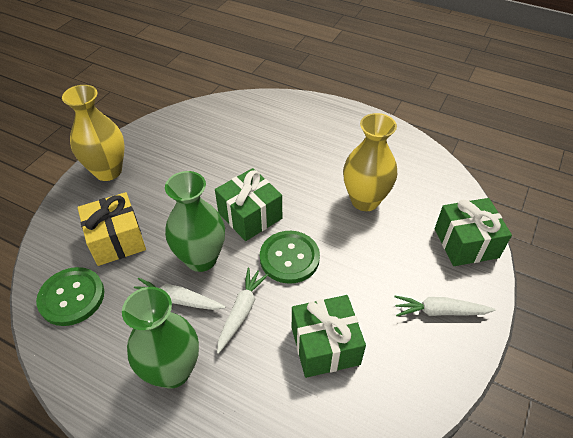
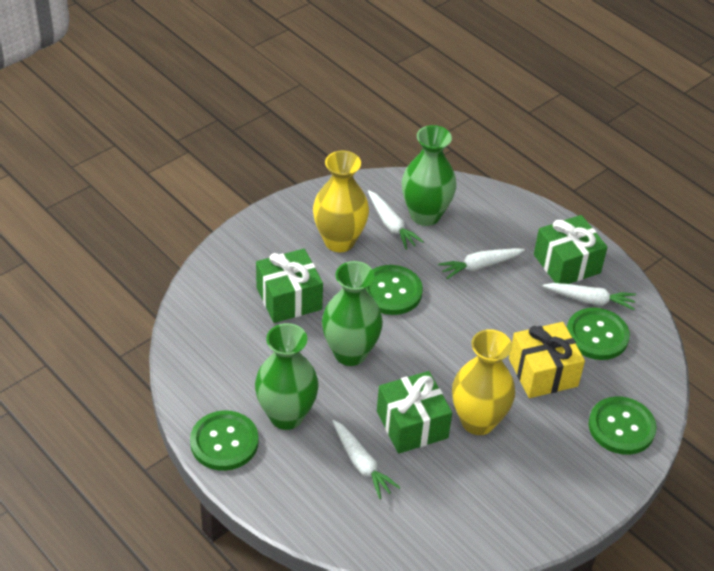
green button: 2 -> 4
green vase: 2 -> 3
white carrot: 3 -> 4

